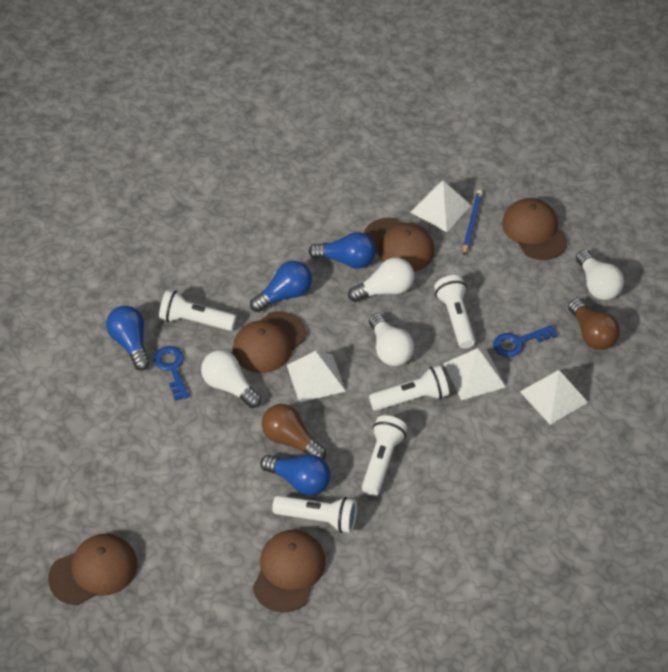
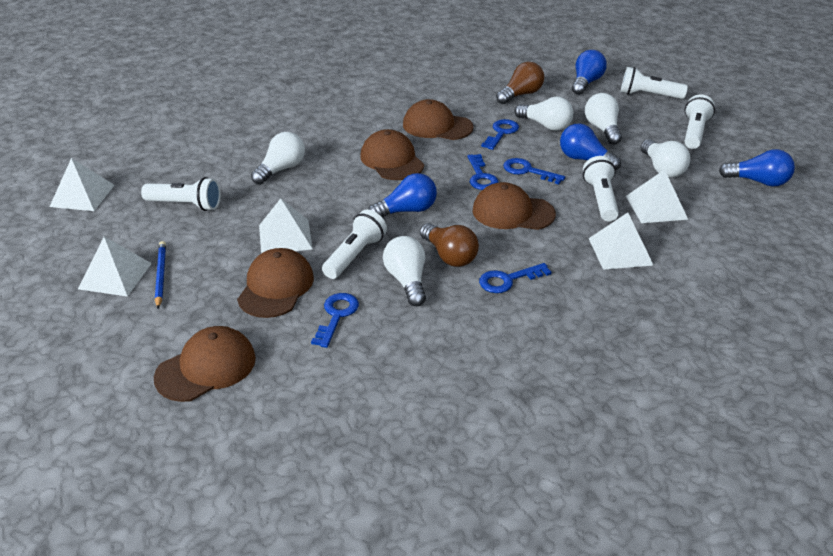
blue key: 2 -> 5
white light bulb: 4 -> 5
white pyramid: 4 -> 5

